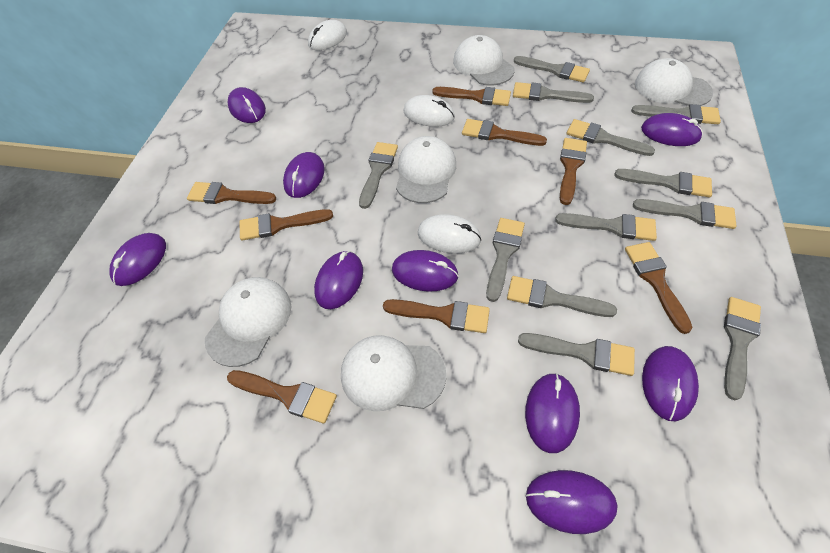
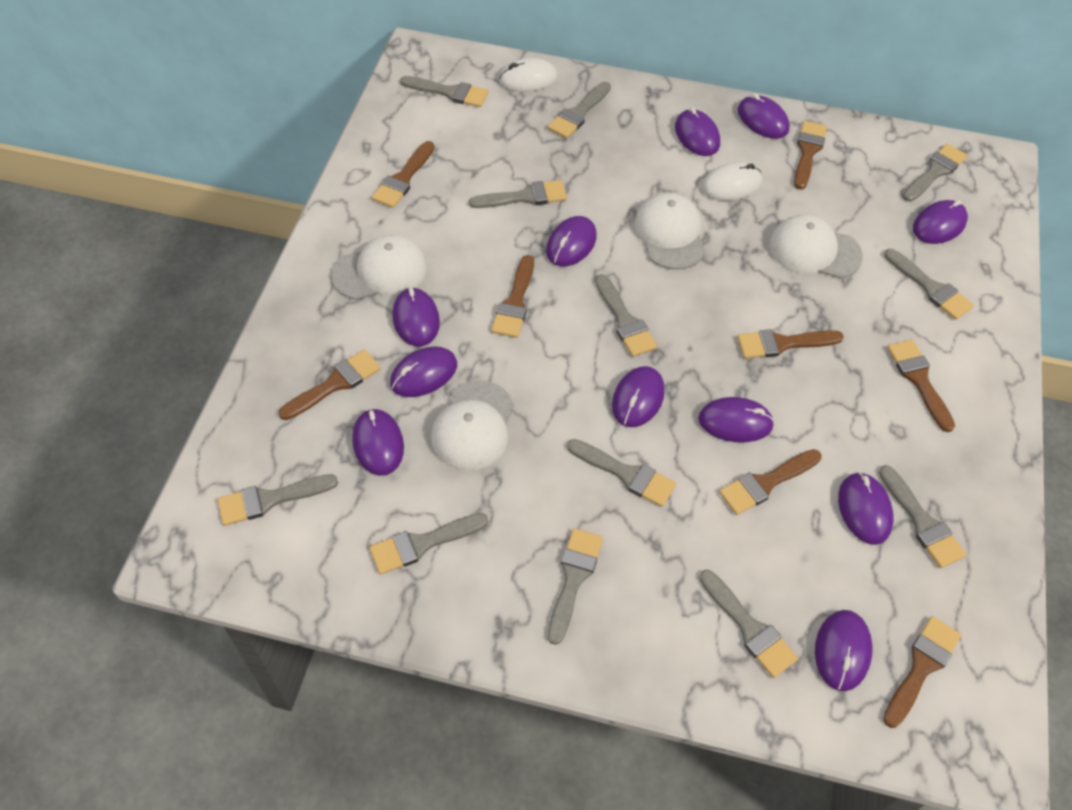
purple mouse: 9 -> 11
white cap: 5 -> 4
white mouse: 3 -> 2

